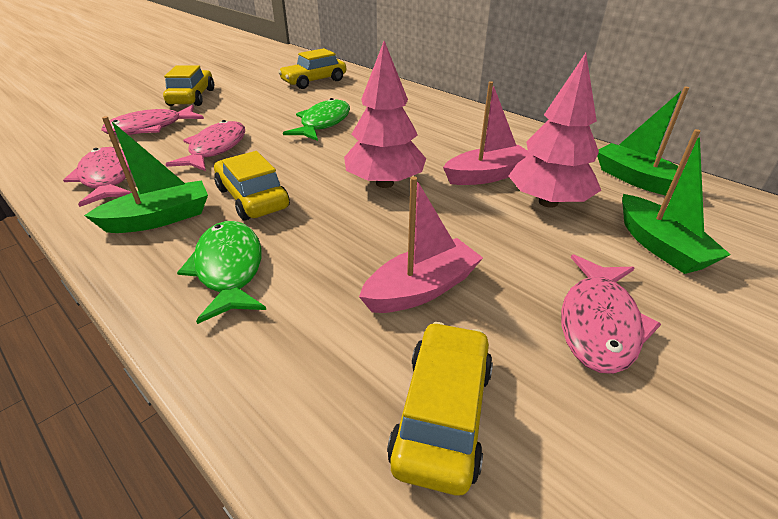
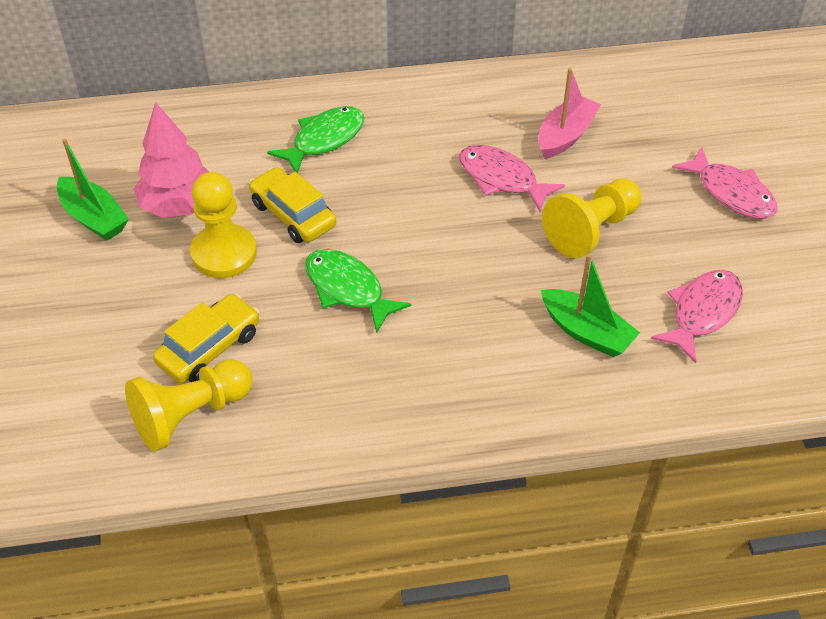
green boat: 3 -> 2
pink boat: 2 -> 1
pink fish: 4 -> 3
pink tree: 2 -> 1
yellow car: 4 -> 2
yellow pawn: 0 -> 3

